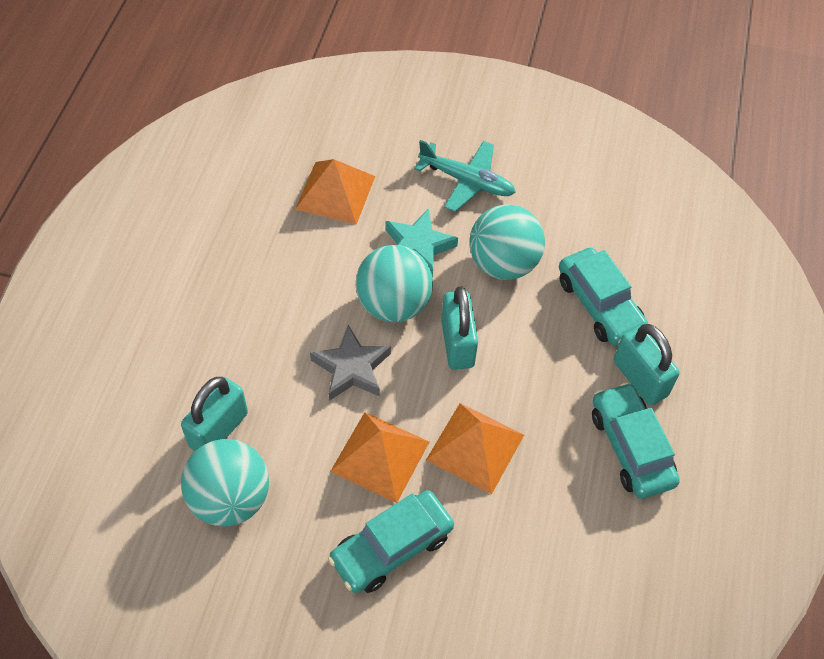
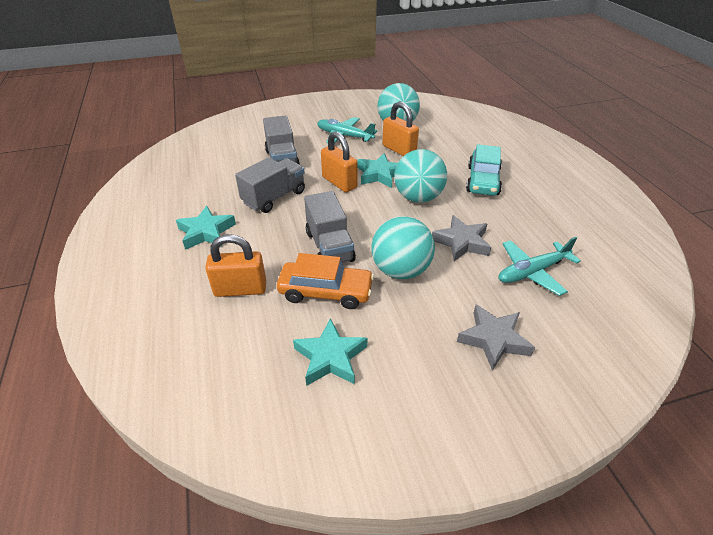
grey star: 1 -> 2
grey truck: 0 -> 3
orange car: 0 -> 1
orange padlock: 0 -> 3
orange pyramid: 3 -> 0
turquoise car: 3 -> 1
turquoise padlock: 3 -> 0
turquoise plane: 1 -> 2
turquoise star: 1 -> 3

